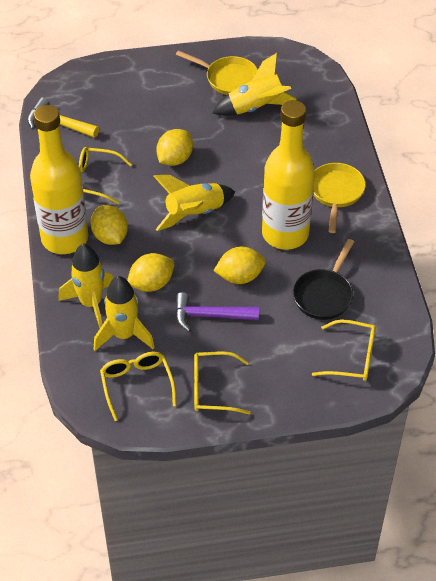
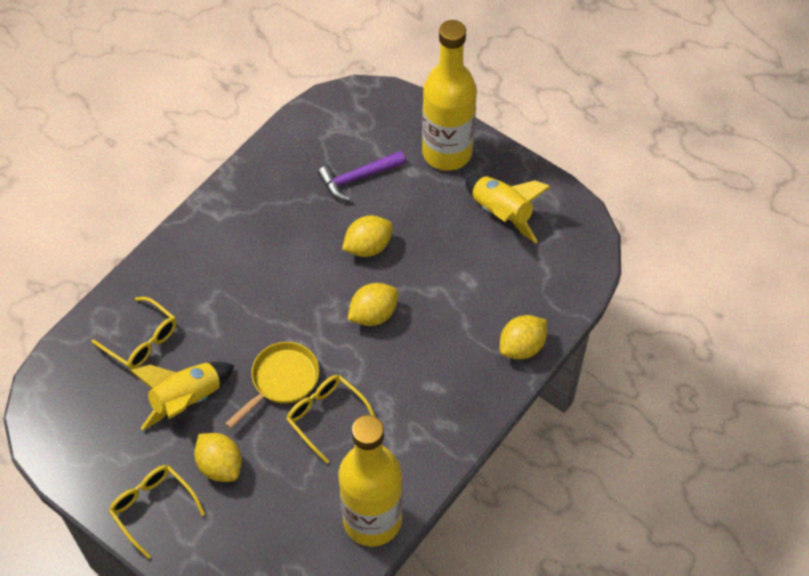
black pan: 1 -> 0
yellow glasses: 4 -> 3
yellow hammer: 1 -> 0
yellow pan: 2 -> 1
yellow rocket: 4 -> 2

